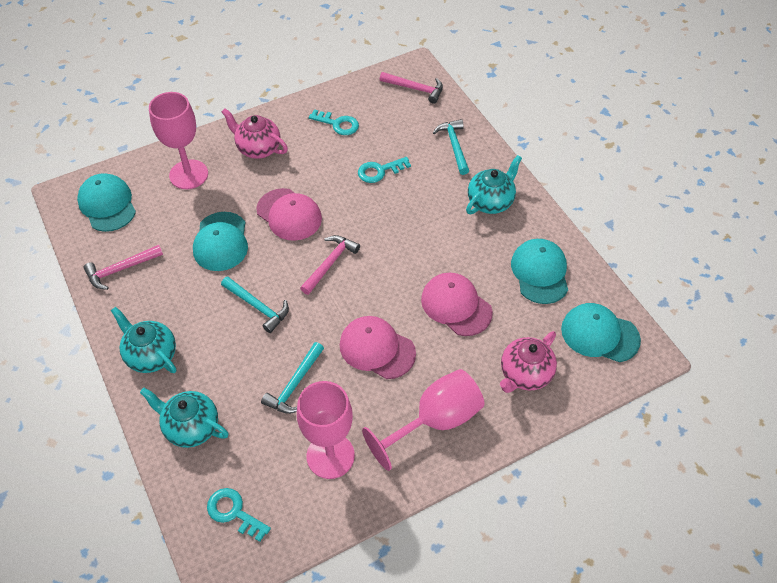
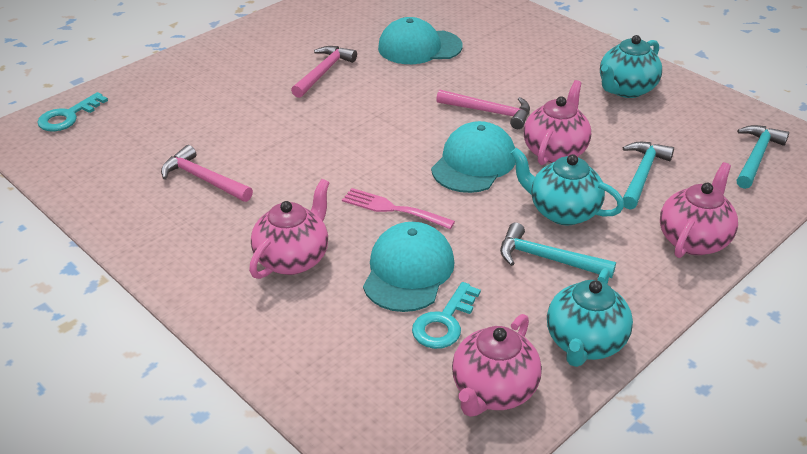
pink cap: 3 -> 0
pink fork: 0 -> 1
pink goblet: 3 -> 0
pink teapot: 2 -> 4
turquoise cap: 4 -> 3
turquoise key: 3 -> 2

